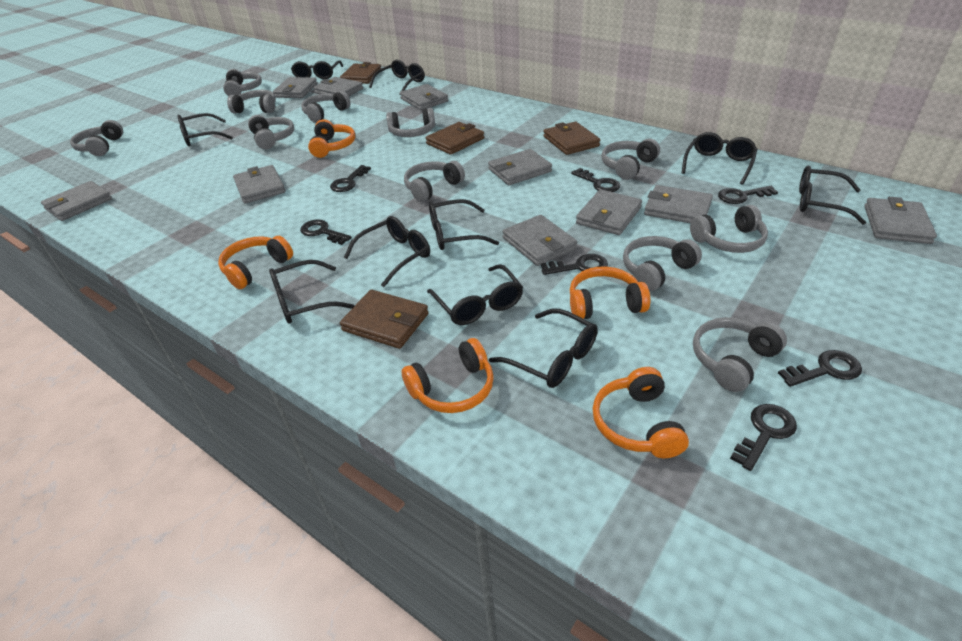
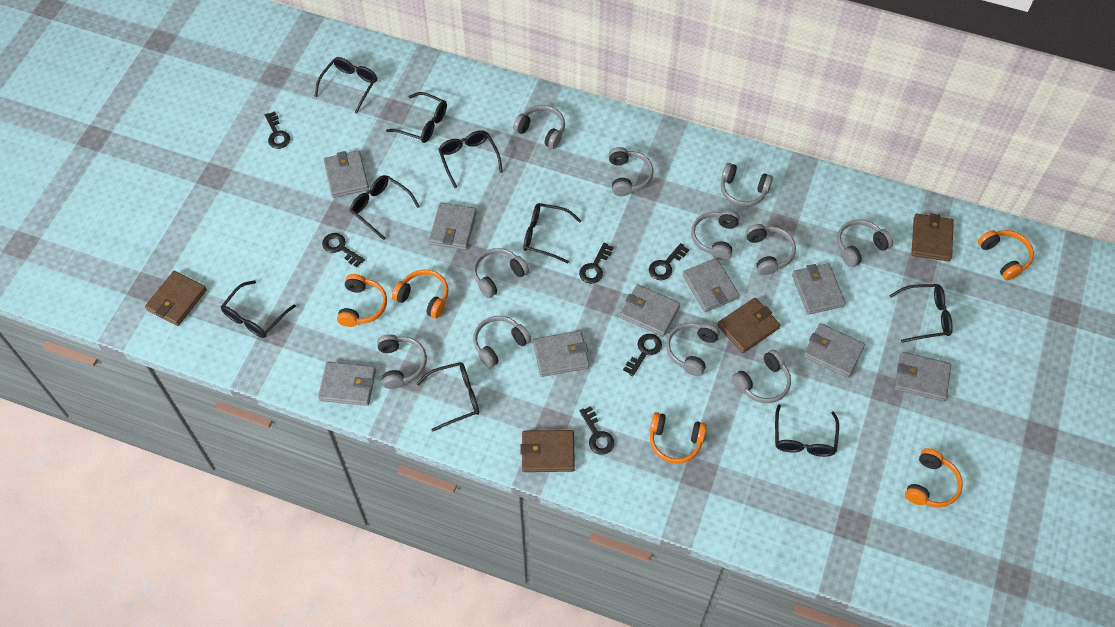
black glasses: 10 -> 9
black key: 7 -> 6
grey wallet: 10 -> 9

